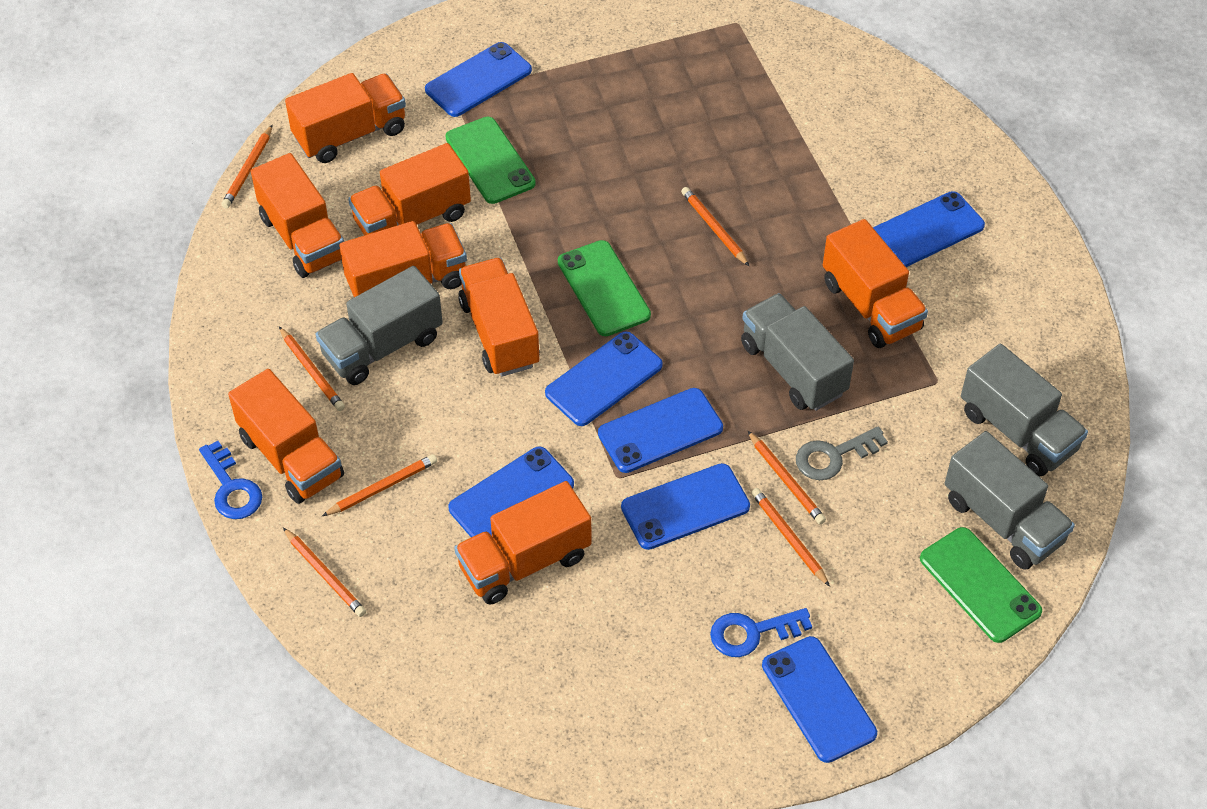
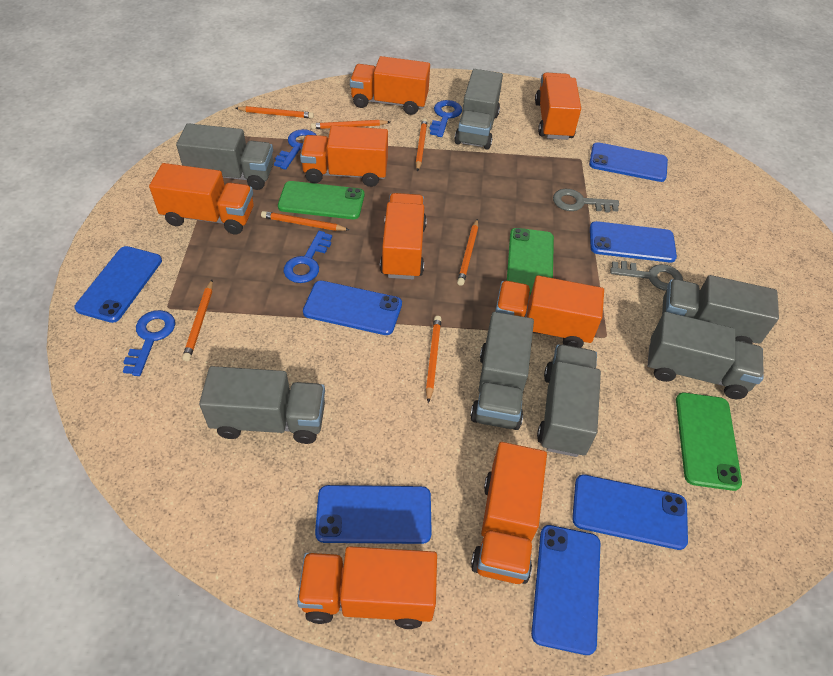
blue key: 2 -> 4
grey key: 1 -> 2
grey truck: 4 -> 7

